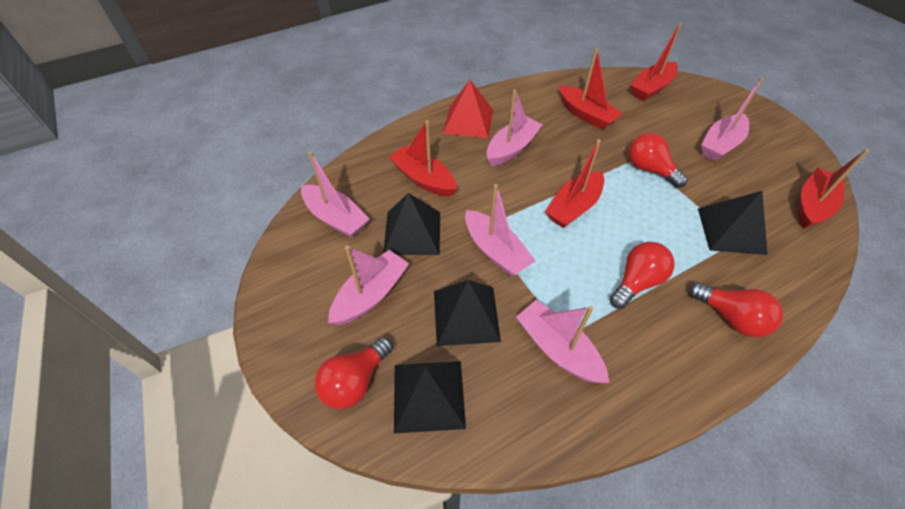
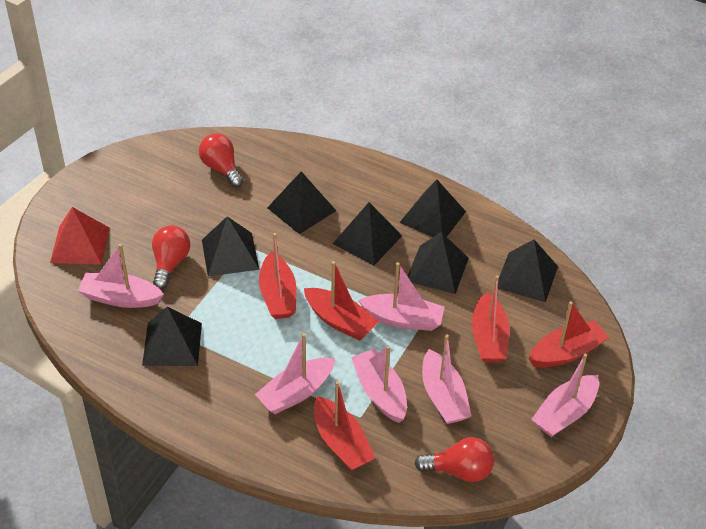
black pyramid: 4 -> 7
red light bulb: 4 -> 3

